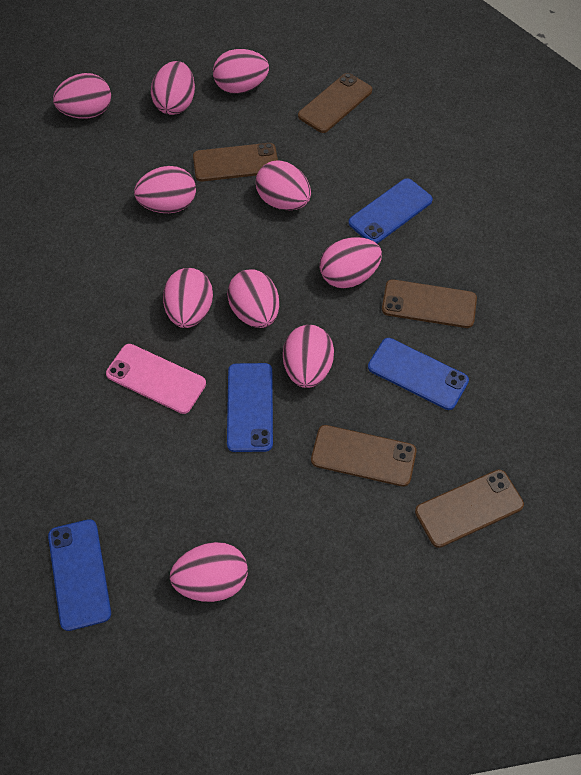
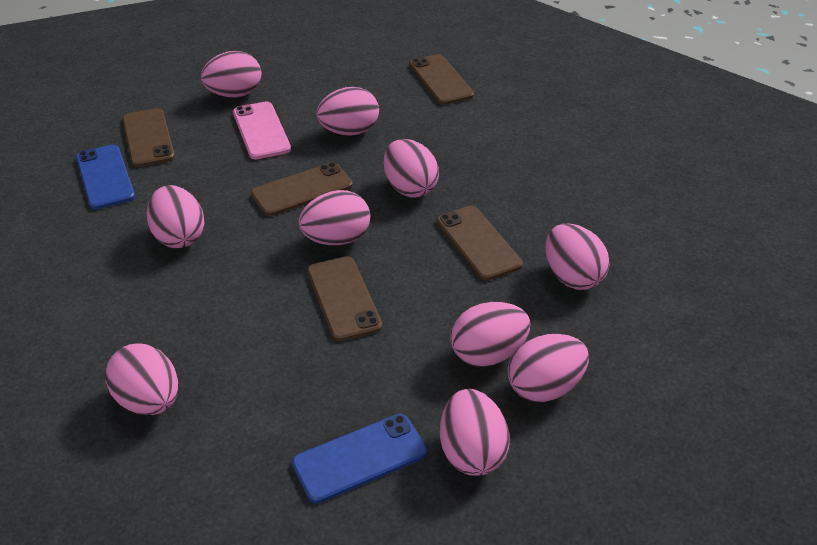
blue phone: 4 -> 2

